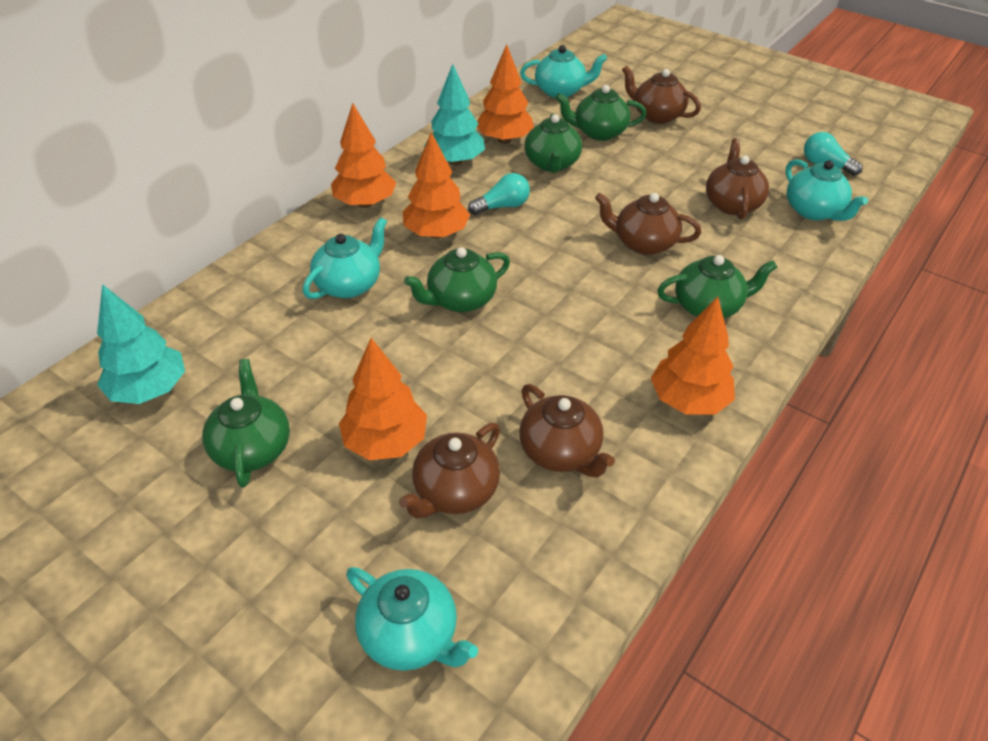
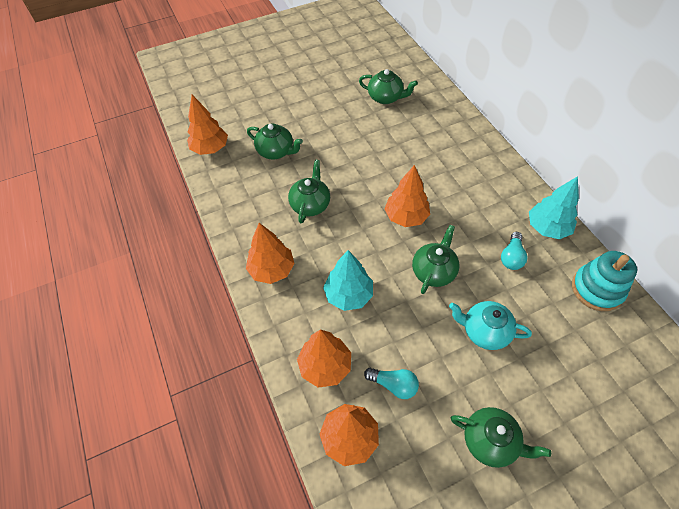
brown teapot: 5 -> 0
turquoise stacking toy: 0 -> 1
turquoise teapot: 4 -> 1

